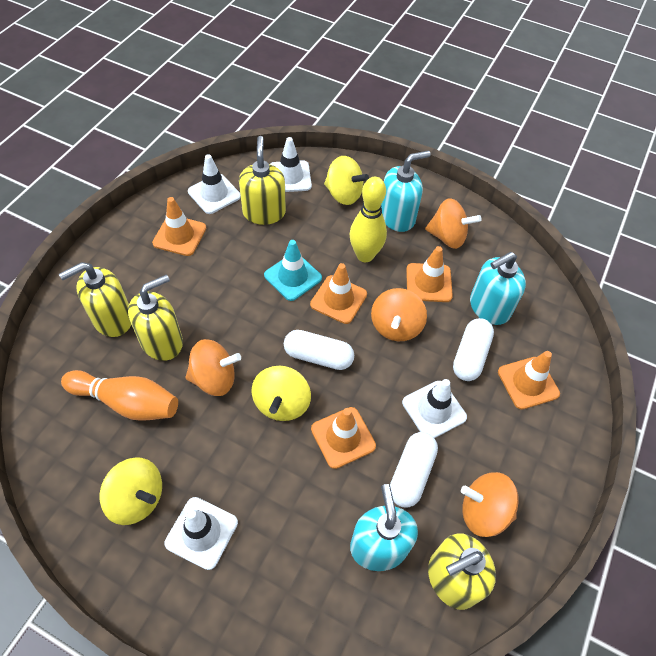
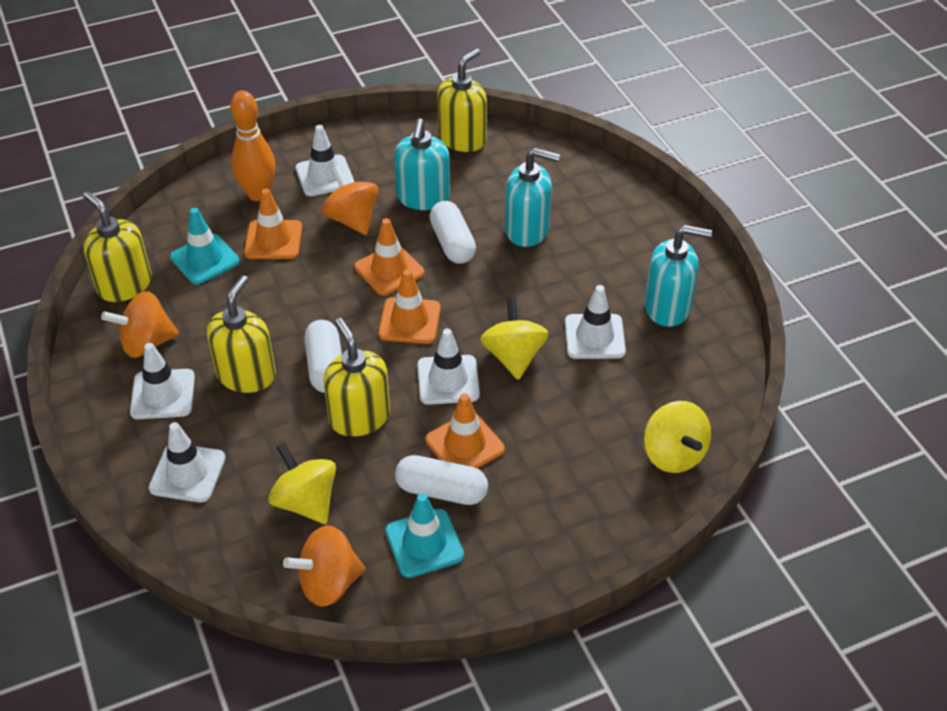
orange spinning top: 4 -> 3
orange traffic cone: 5 -> 4
turquoise traffic cone: 1 -> 2
white traffic cone: 4 -> 5
yellow bowling pin: 1 -> 0

